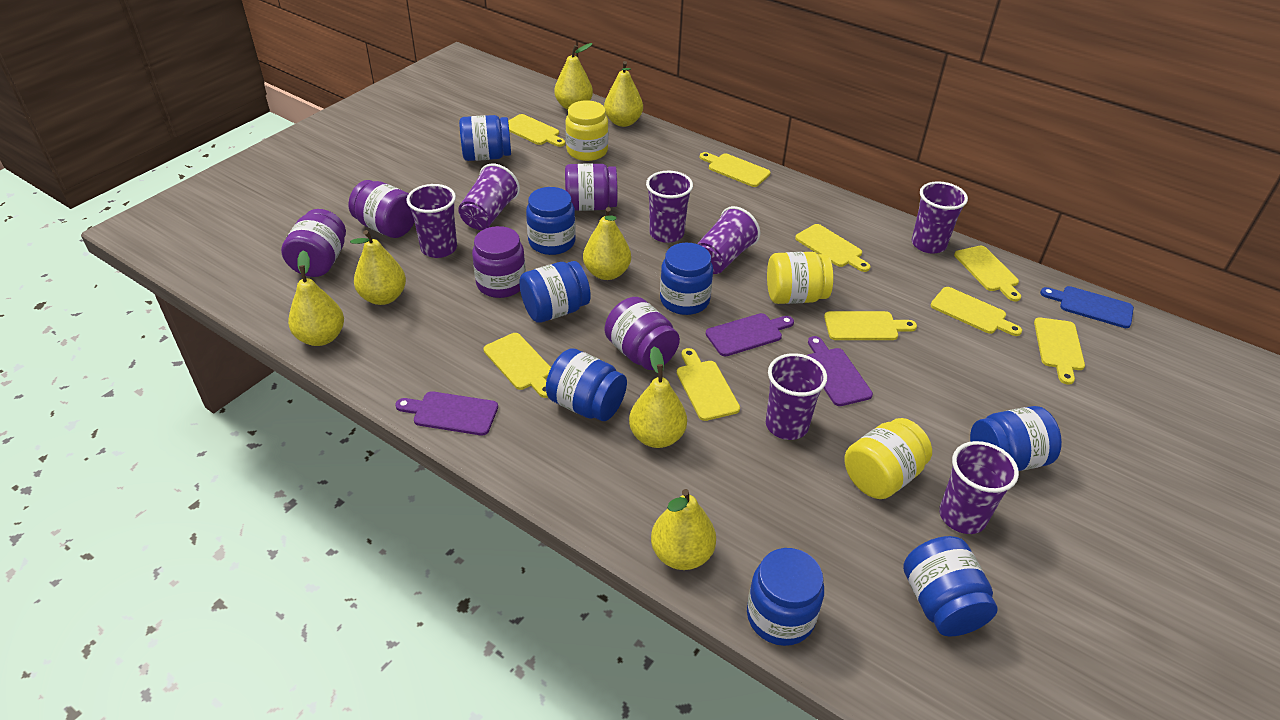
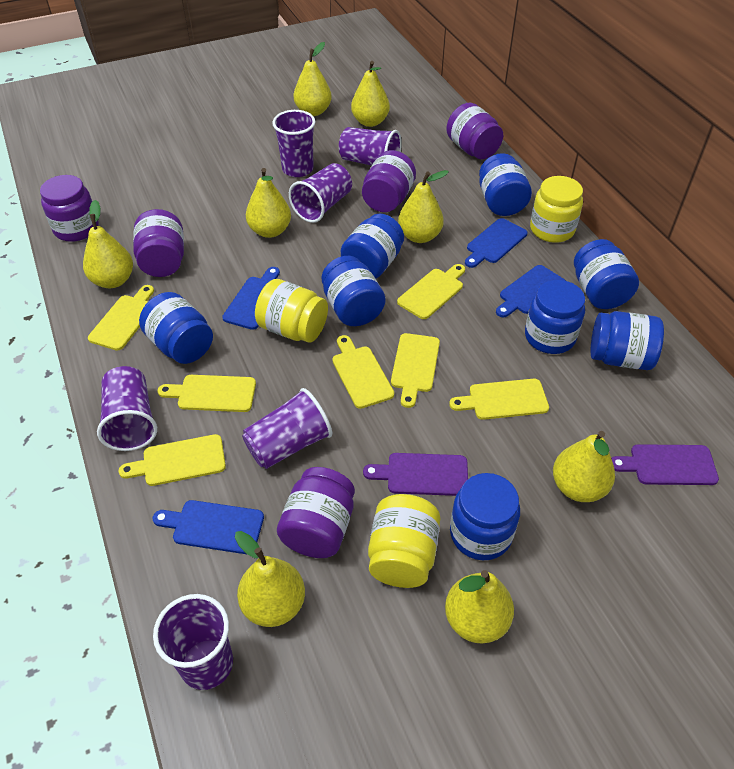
blue cutting board: 1 -> 4
purple cup: 7 -> 6
purple cutting board: 3 -> 2
yellow cutting board: 9 -> 7
yellow pear: 7 -> 8

